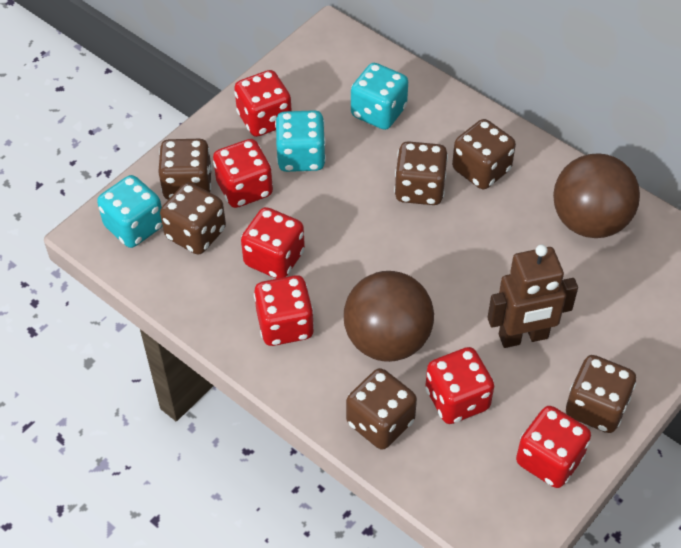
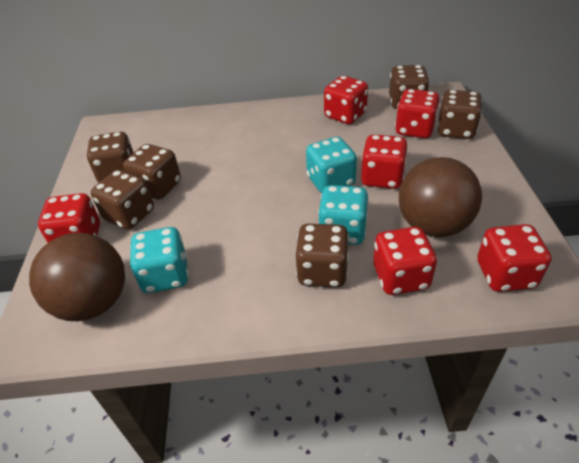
brown robot: 1 -> 0

